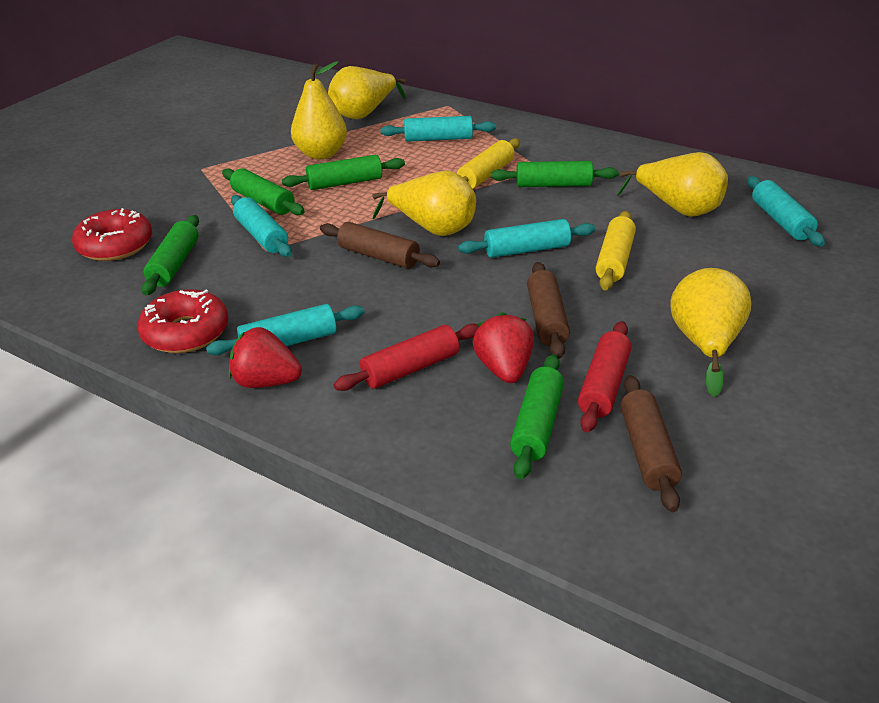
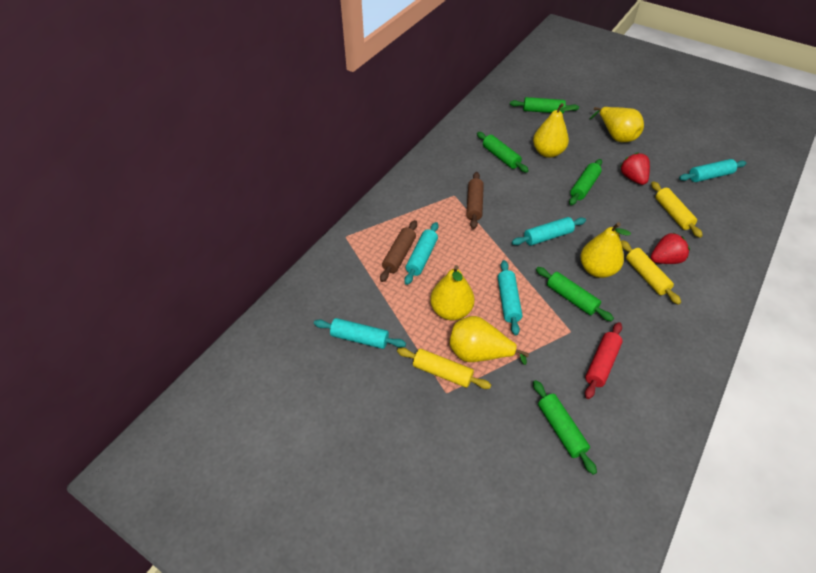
brown rolling pin: 3 -> 2
red donut: 2 -> 0
red rolling pin: 2 -> 1
yellow rolling pin: 2 -> 3

